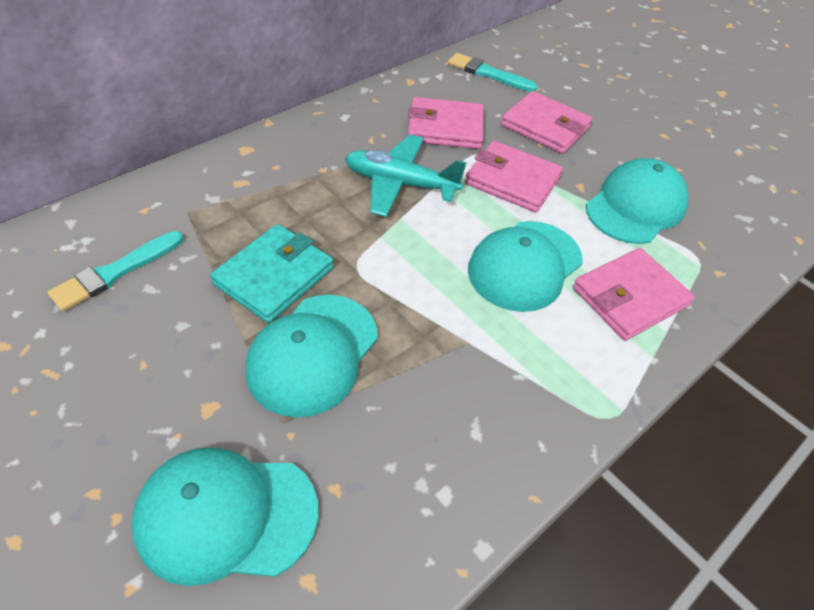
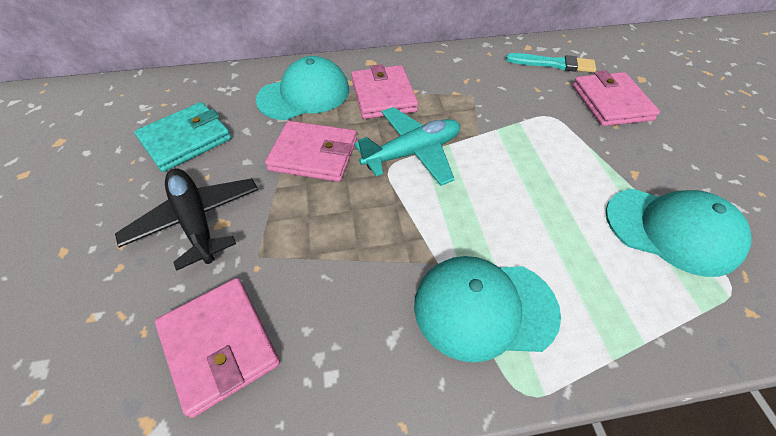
black plane: 0 -> 1
turquoise brush: 2 -> 1
turquoise cap: 4 -> 3

